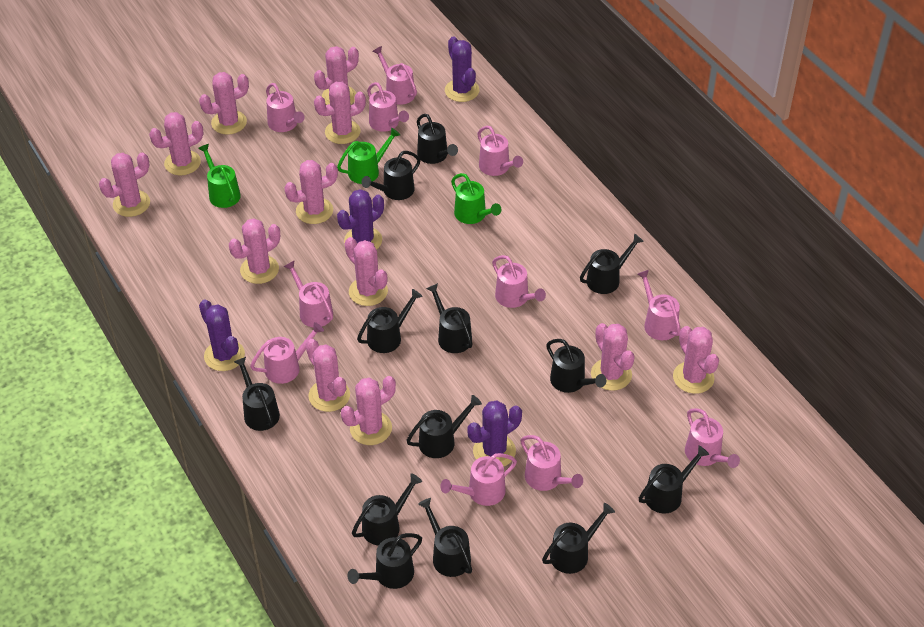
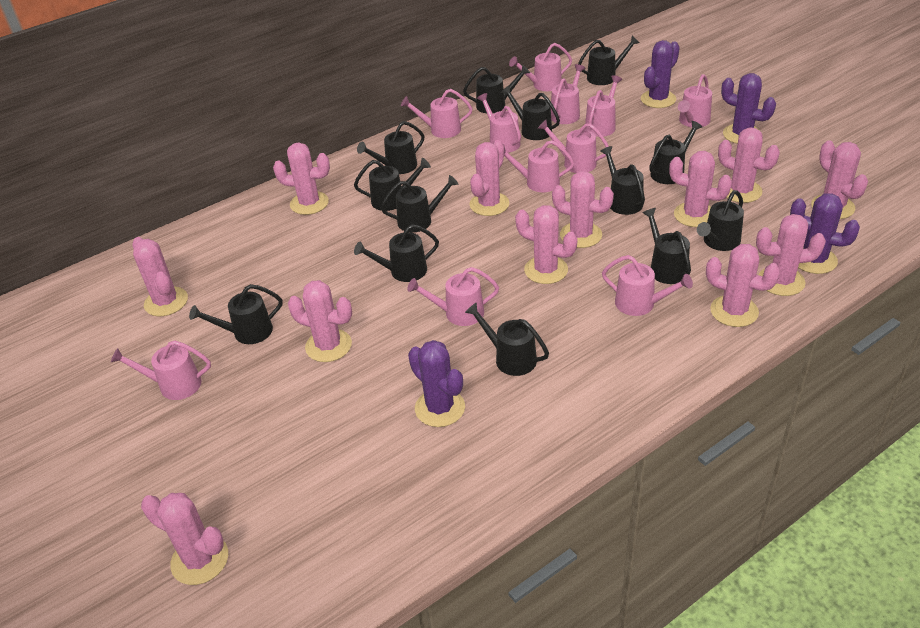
green watering can: 3 -> 0

